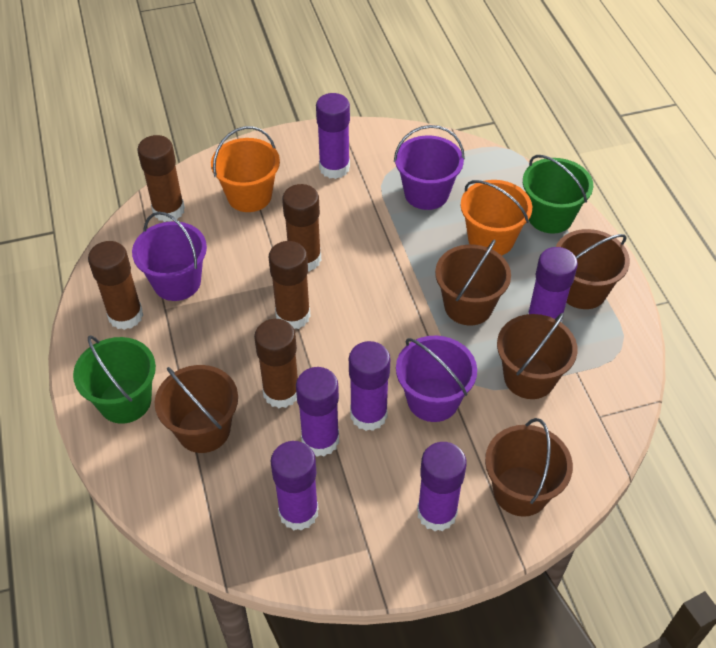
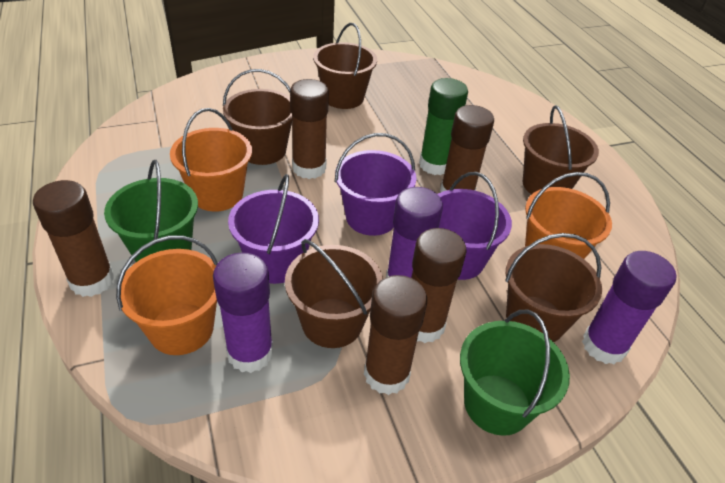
green glue stick: 0 -> 1
orange bucket: 2 -> 3
purple glue stick: 6 -> 3

